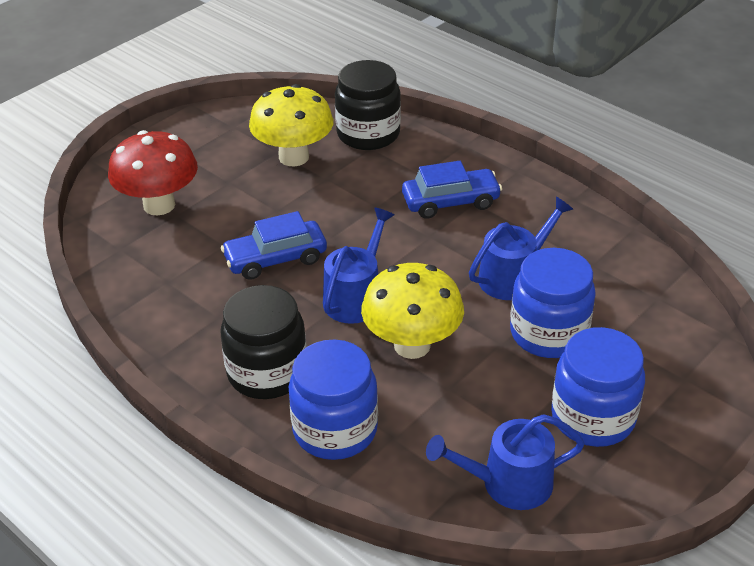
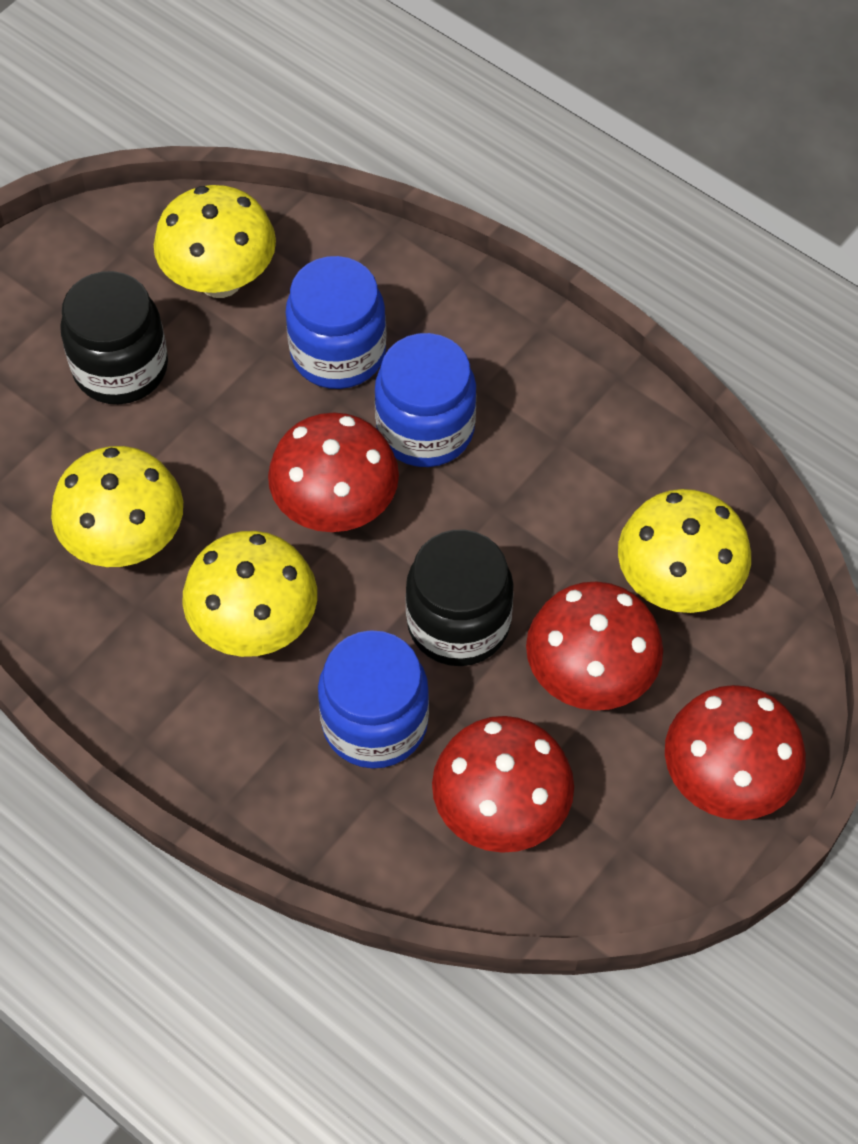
blue car: 2 -> 0
blue watering can: 3 -> 0
red mushroom: 1 -> 4
yellow mushroom: 2 -> 4

